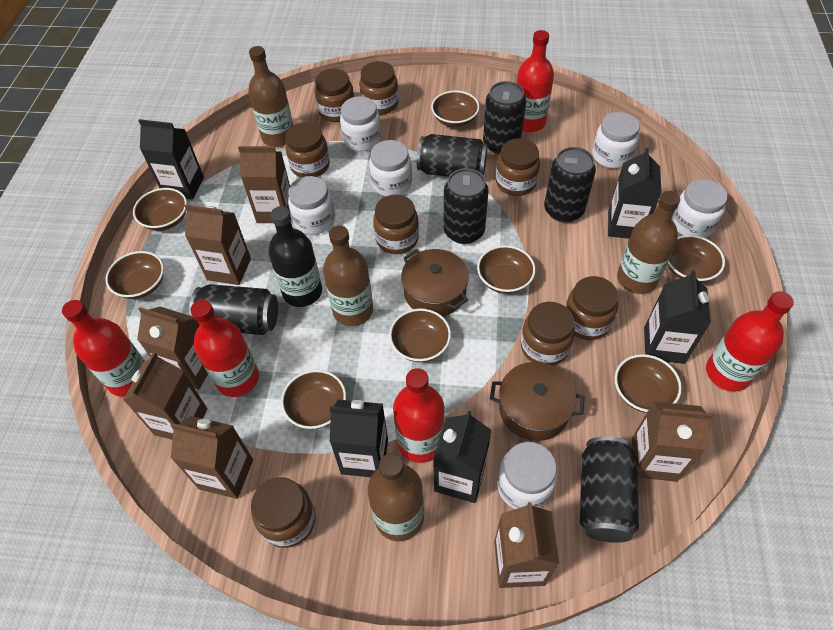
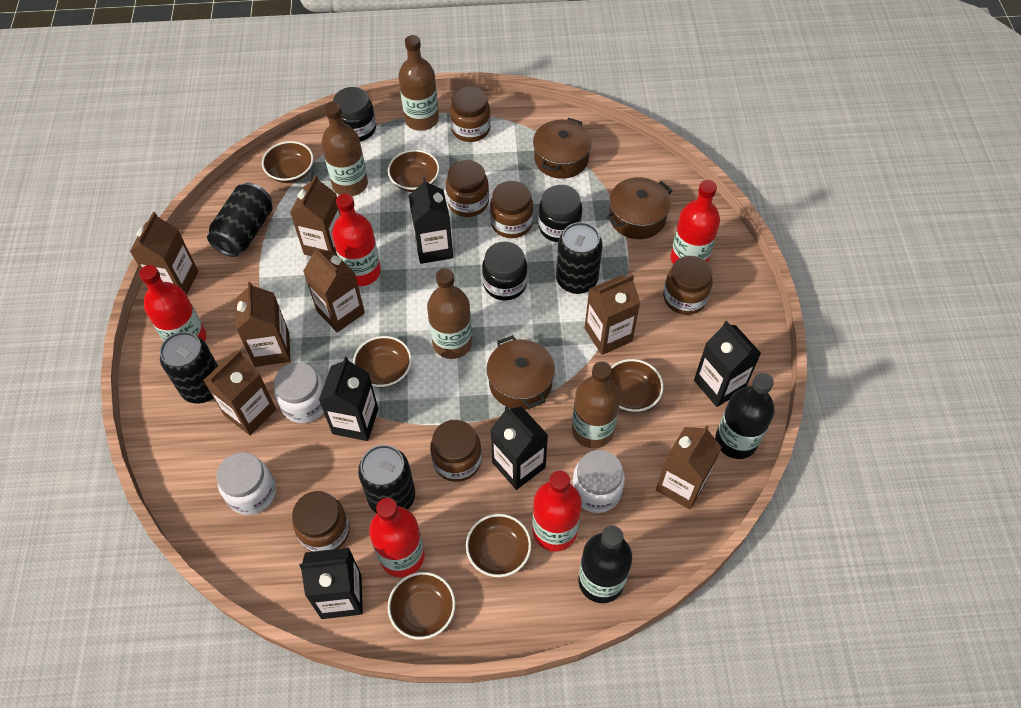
black bottle: 1 -> 2
black can: 6 -> 4
black jar: 0 -> 3
brown bowl: 8 -> 6
brown jar: 8 -> 6
brown pot: 2 -> 3
white jar: 6 -> 3

